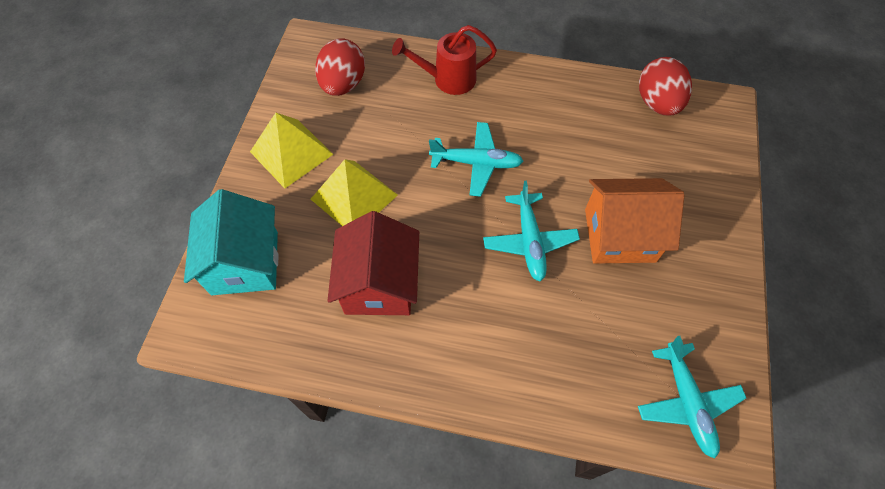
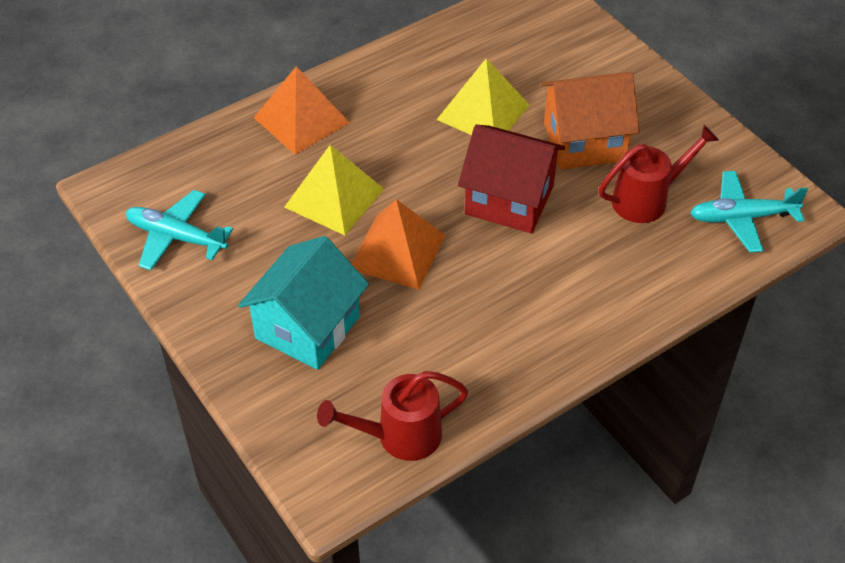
orange pyramid: 0 -> 2
red egg: 2 -> 0
red watering can: 1 -> 2
turquoise plane: 3 -> 2

